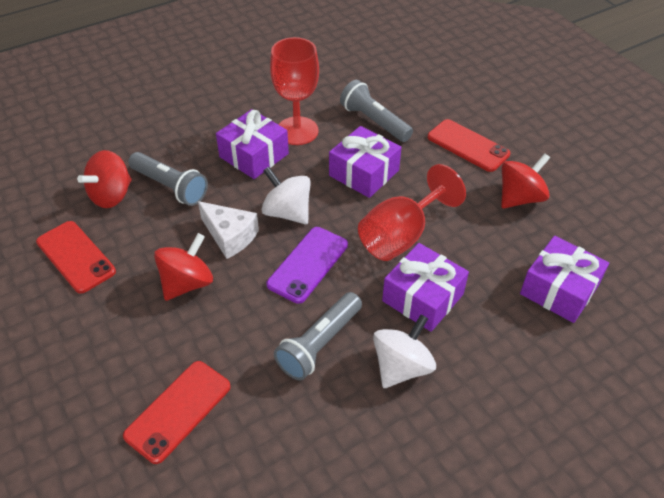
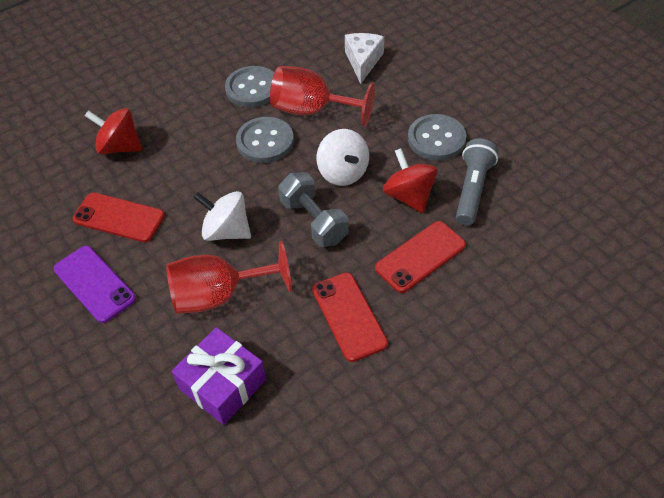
grey button: 0 -> 3
grey dumbbell: 0 -> 1
grey flashlight: 3 -> 1
purple gift: 4 -> 1
red spinning top: 3 -> 2

